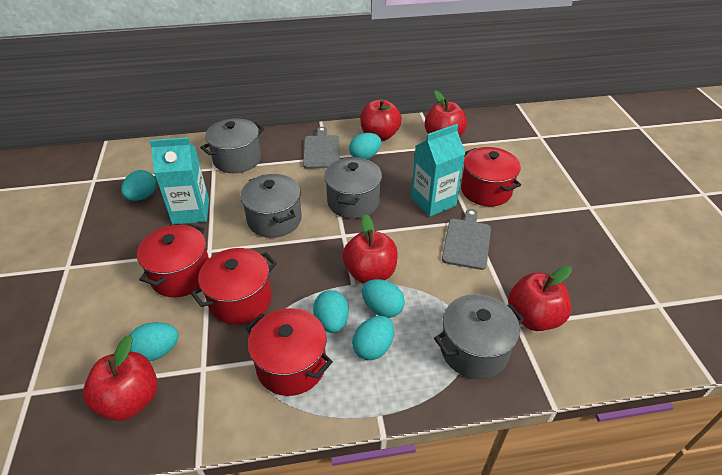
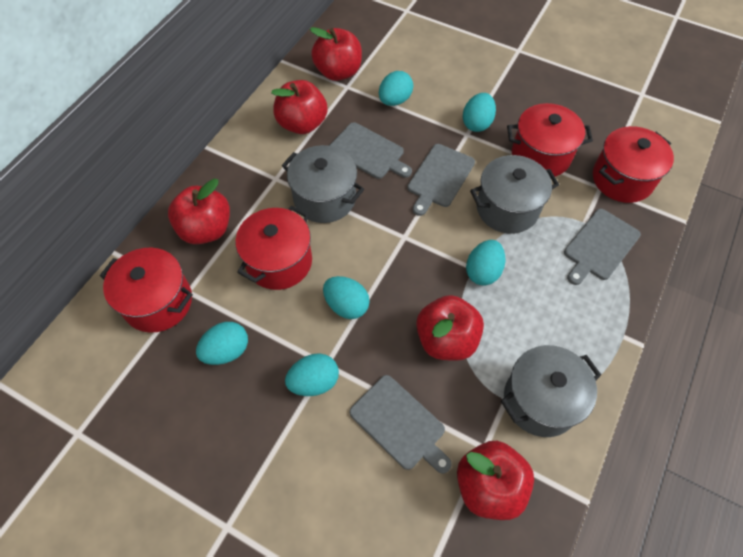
grey cutting board: 2 -> 4
grey pot: 4 -> 3
turquoise carton: 2 -> 0

